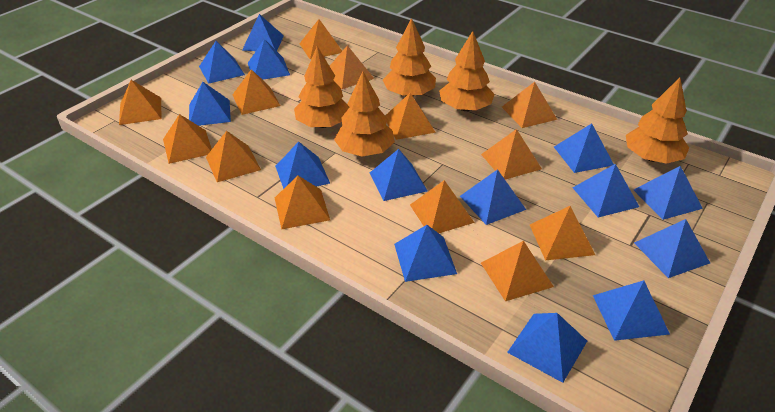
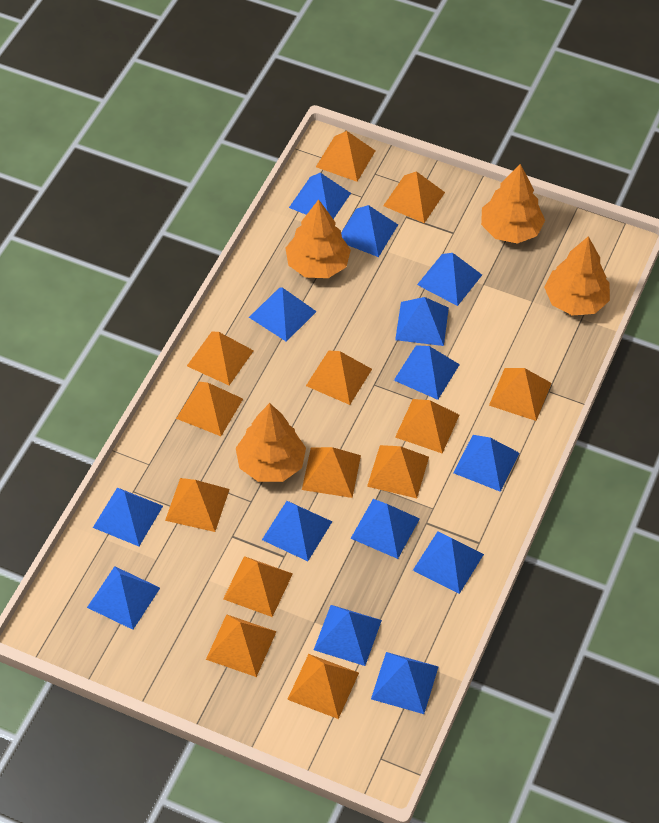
orange tree: 5 -> 4

